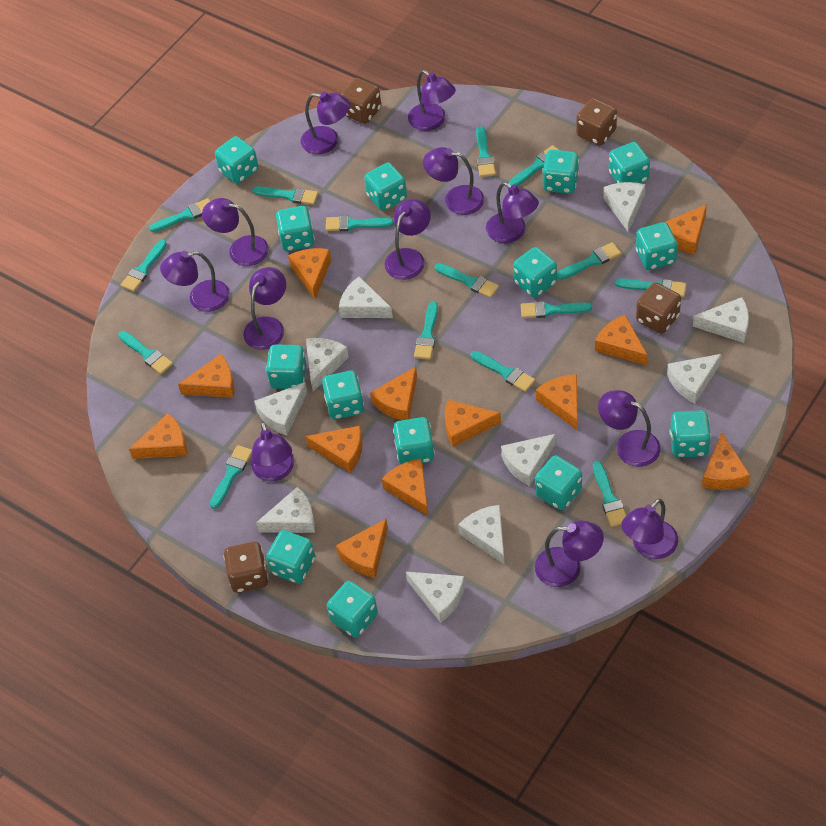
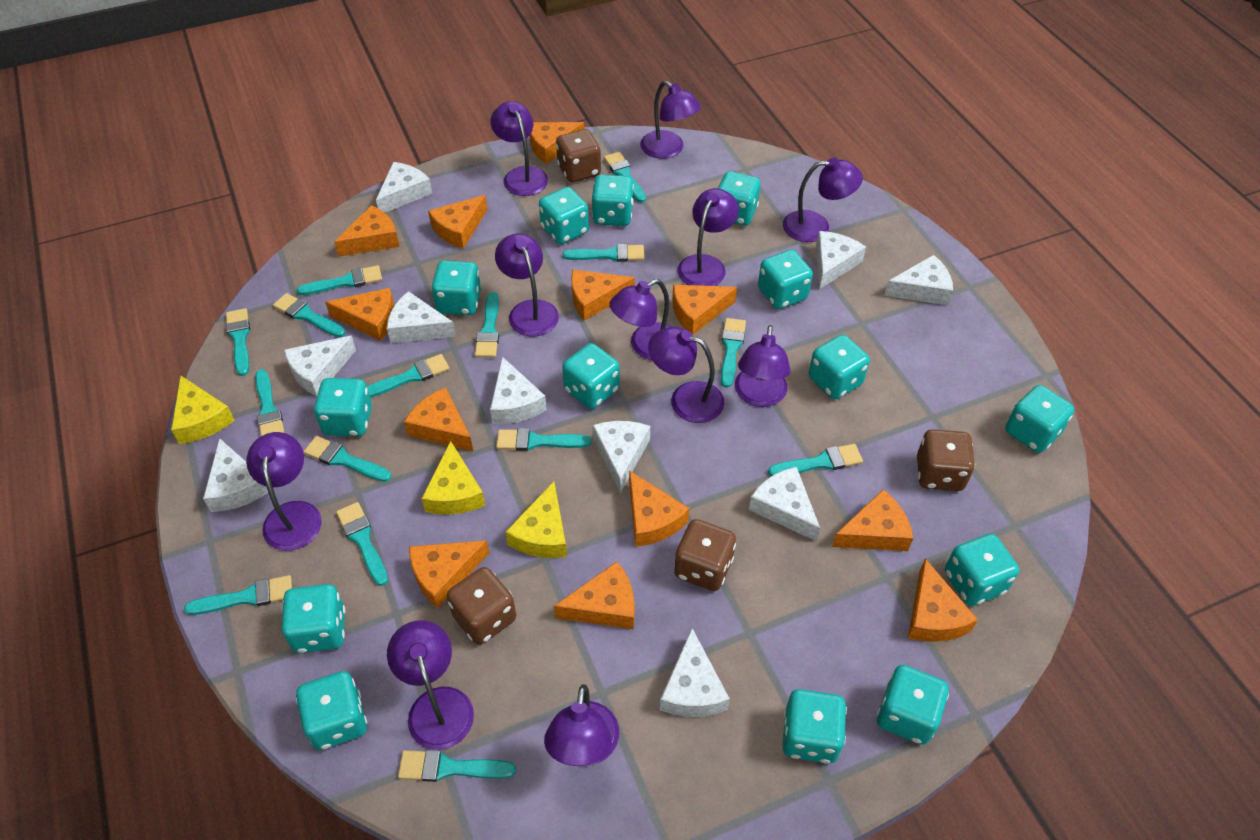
purple lamp: 12 -> 11
yellow cheese: 0 -> 3

